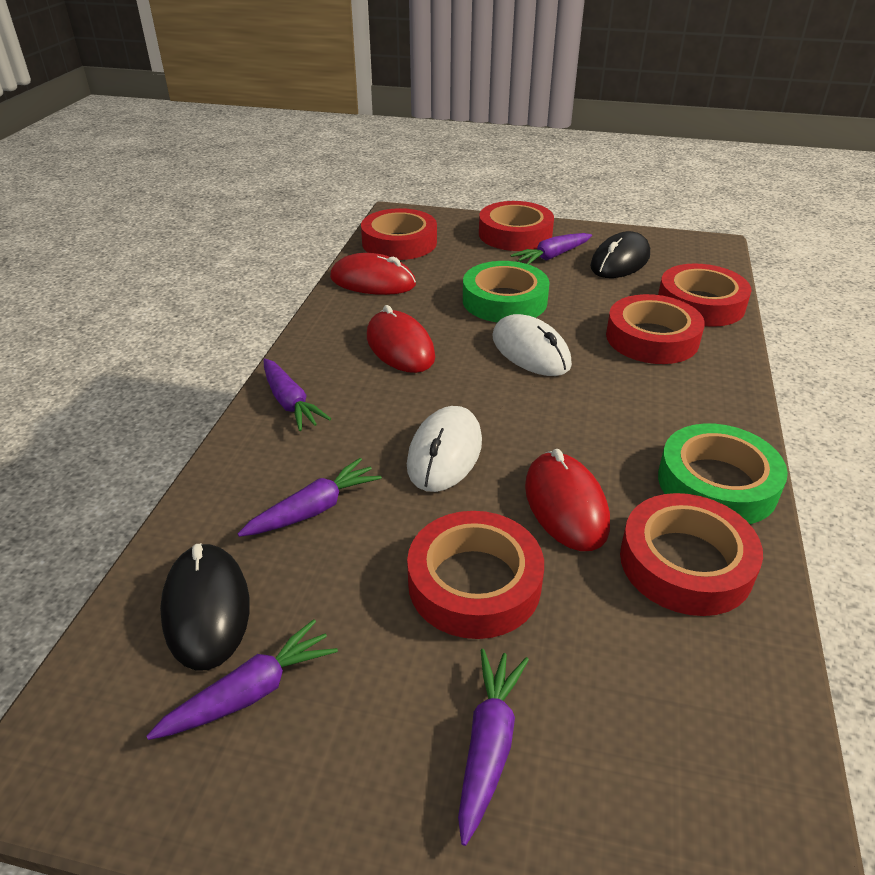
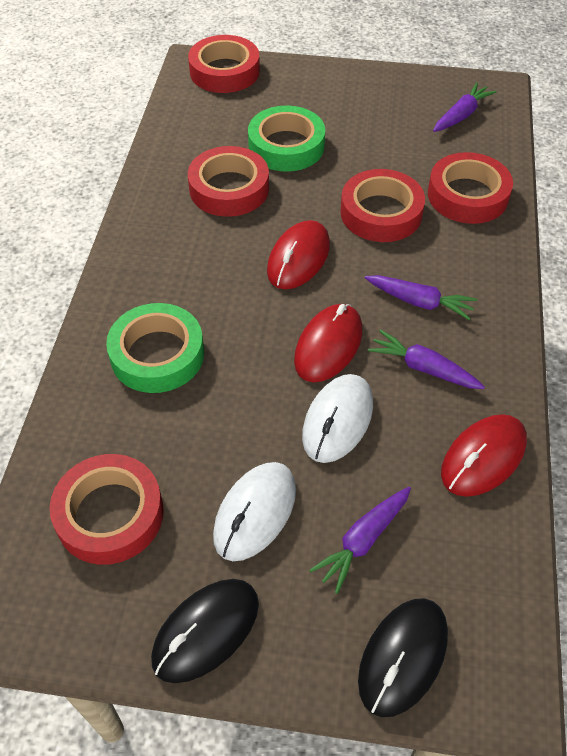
purple carrot: 5 -> 4
red tape: 6 -> 5

